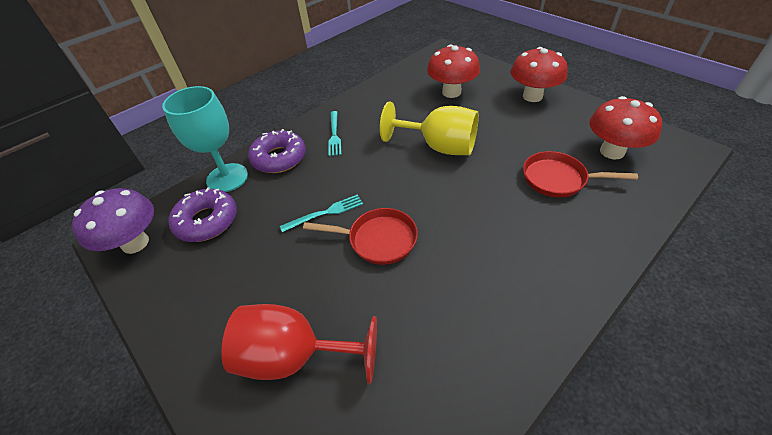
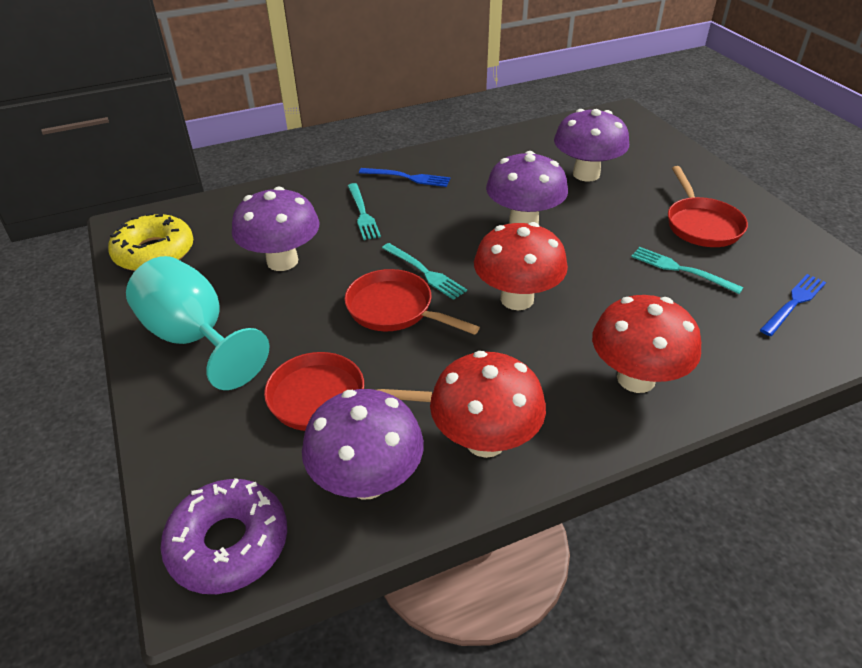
blue fork: 0 -> 2
purple donut: 2 -> 1
purple mushroom: 1 -> 4
red goblet: 1 -> 0
red pan: 2 -> 3
turquoise fork: 2 -> 3
yellow donut: 0 -> 1
yellow goblet: 1 -> 0

